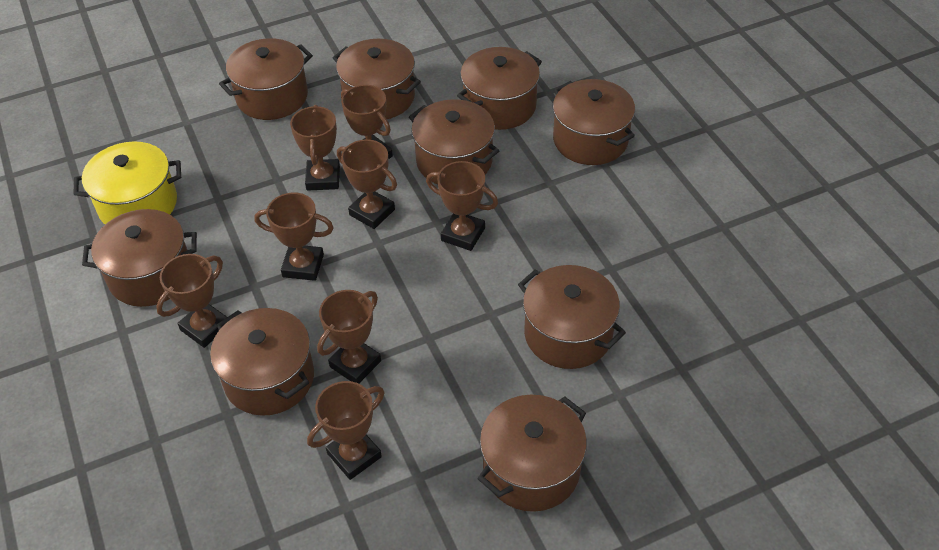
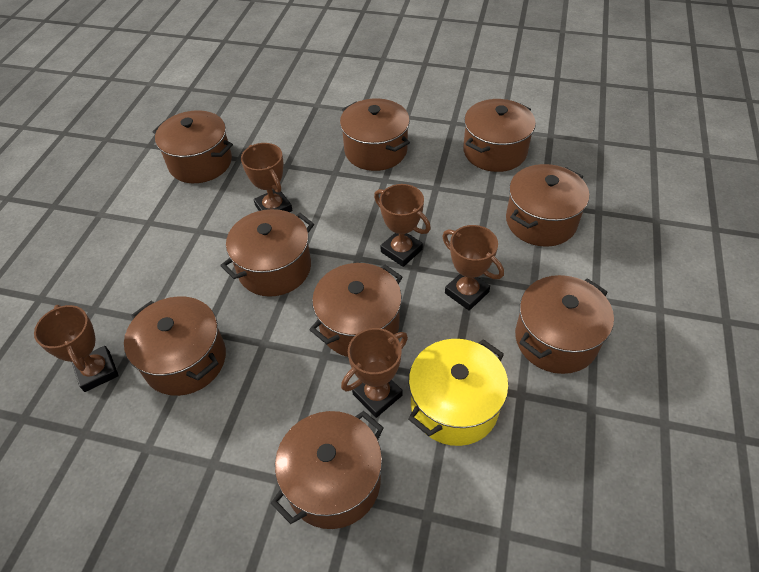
brown trophy: 8 -> 5

